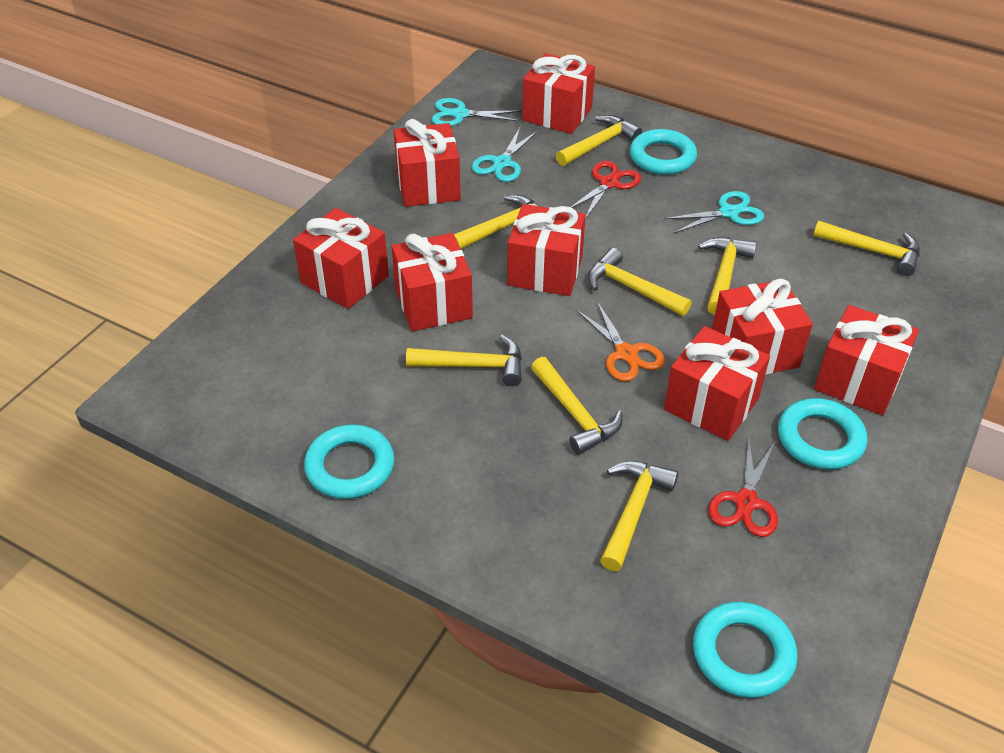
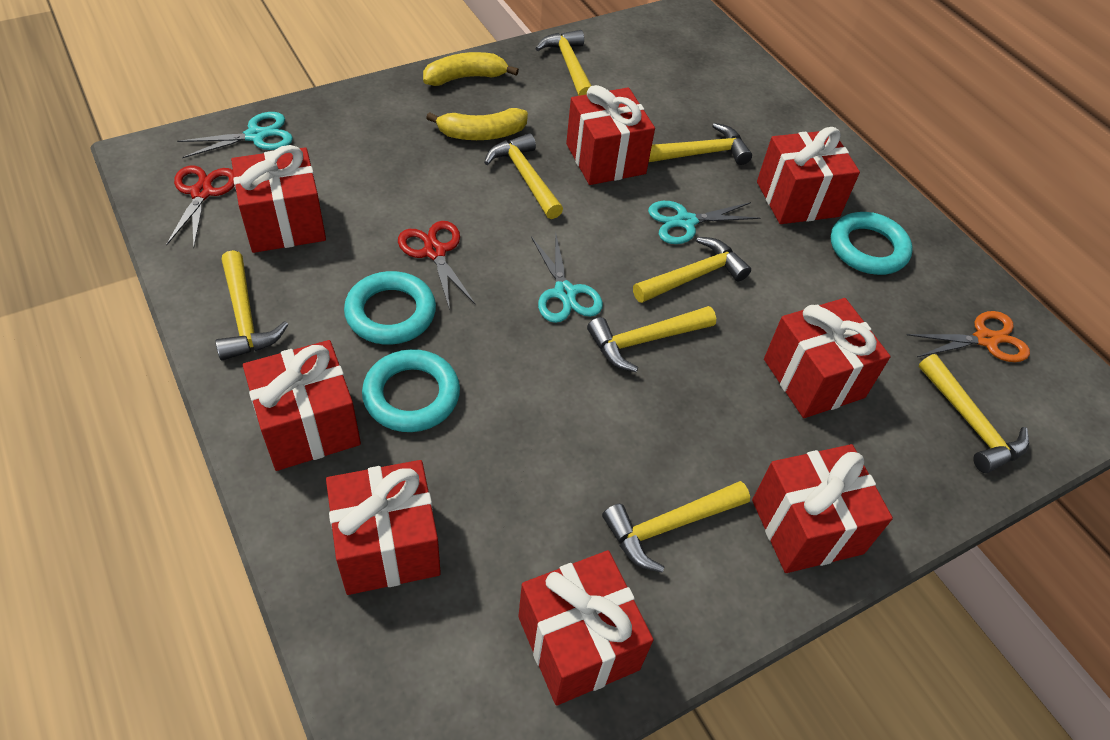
turquoise ring: 4 -> 3
yellow banana: 0 -> 2

